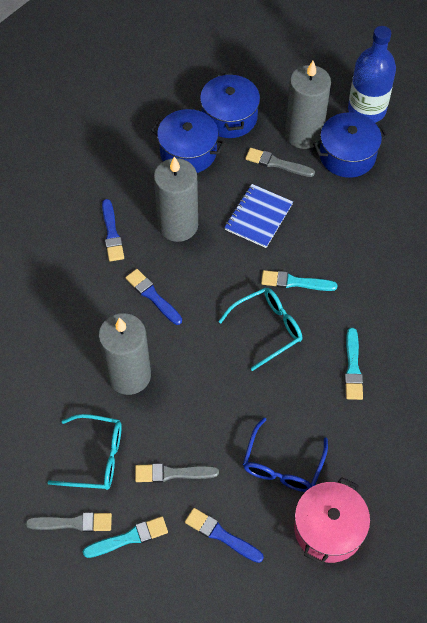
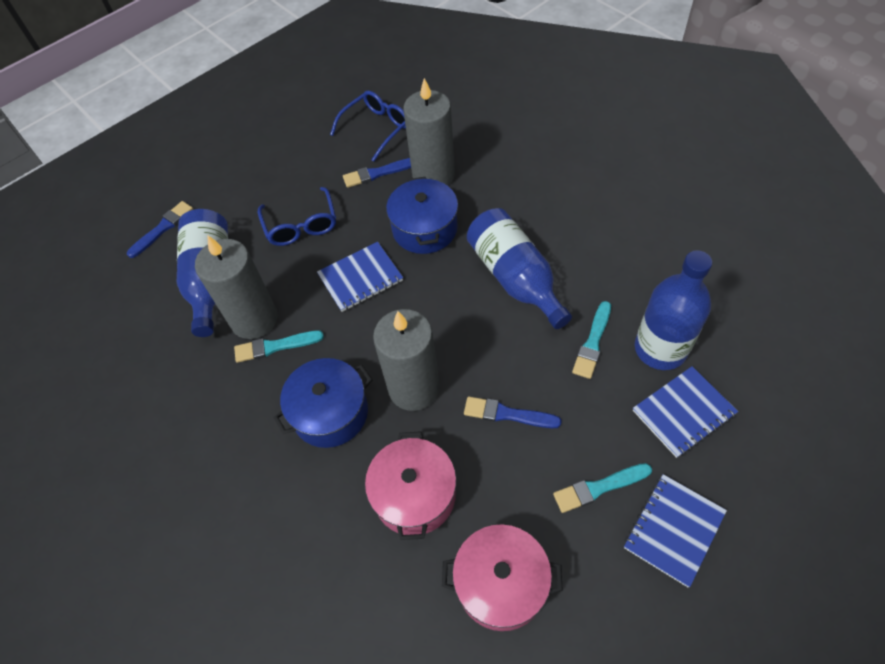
blue bottle: 1 -> 3
blue glasses: 1 -> 2
blue notebook: 1 -> 3
blue pot: 3 -> 2
grey brush: 3 -> 0
pink pot: 1 -> 2
turquoise glasses: 2 -> 0

